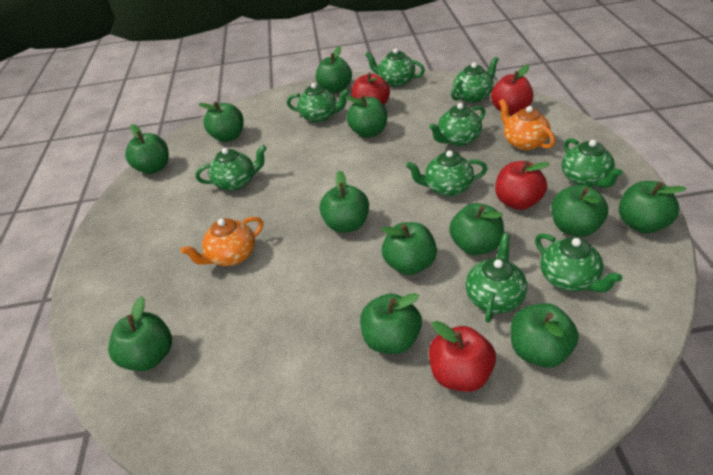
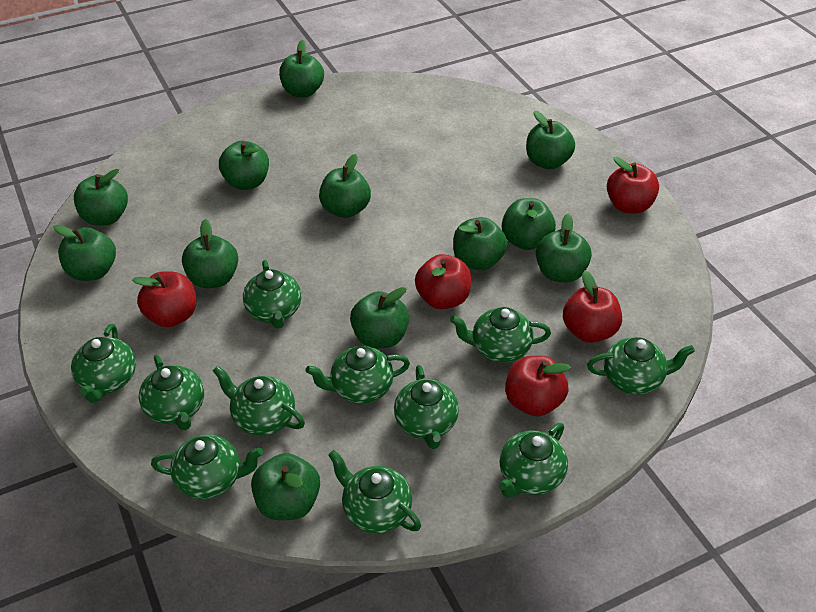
green teapot: 9 -> 11
orange teapot: 2 -> 0
red apple: 4 -> 5

